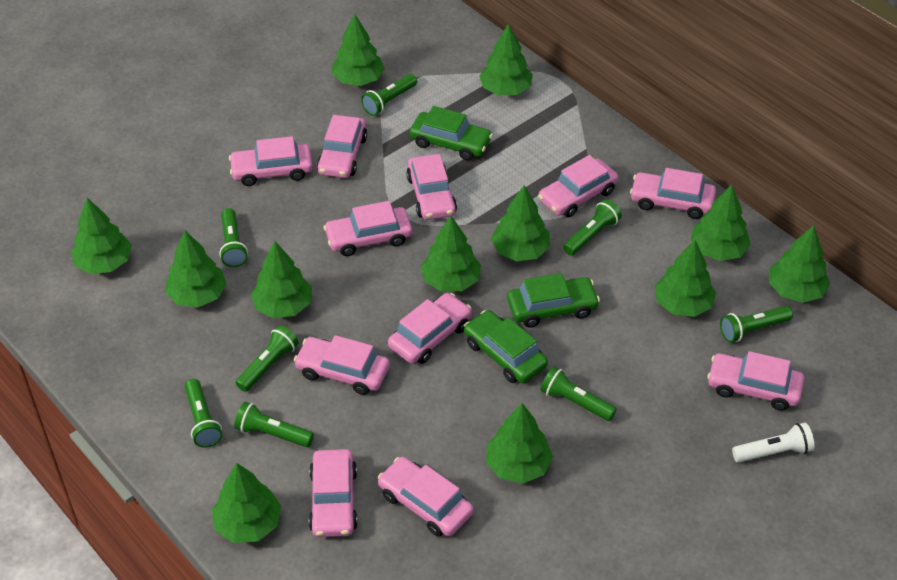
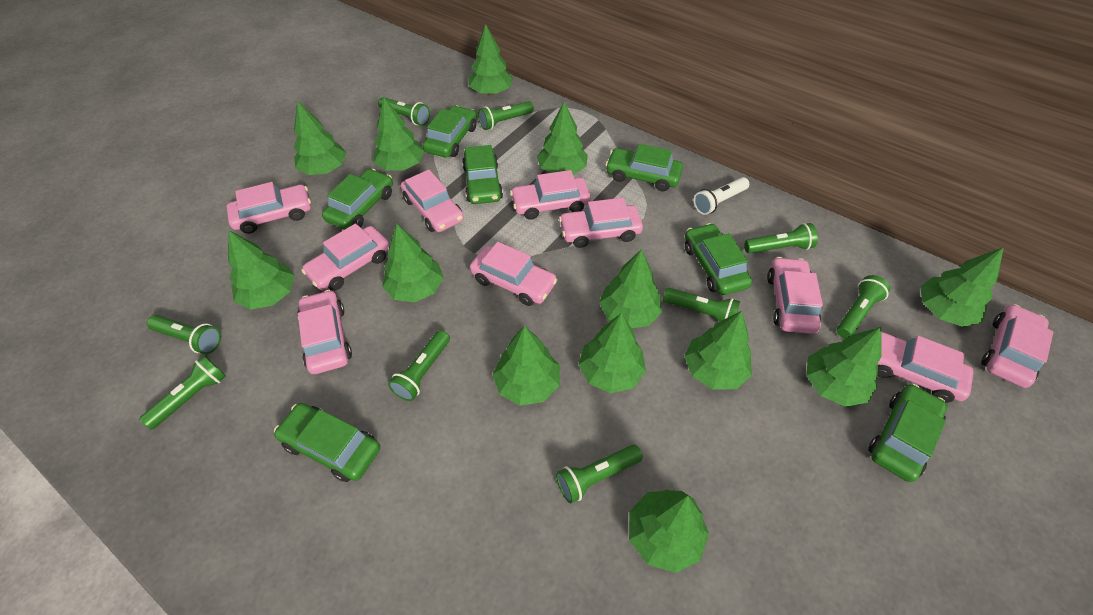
green car: 3 -> 7
green flashlight: 8 -> 9
green tree: 12 -> 13
pink car: 11 -> 10

